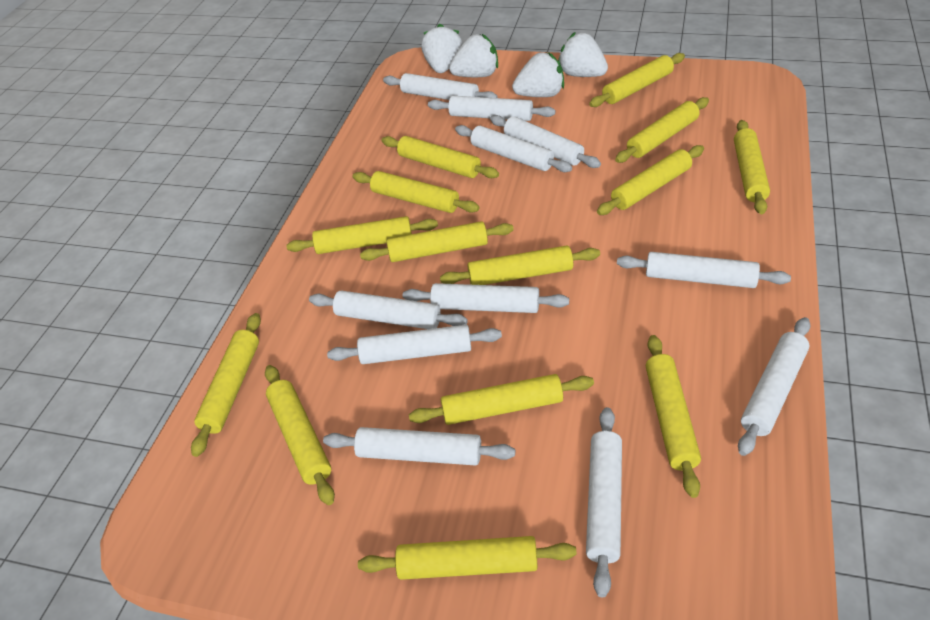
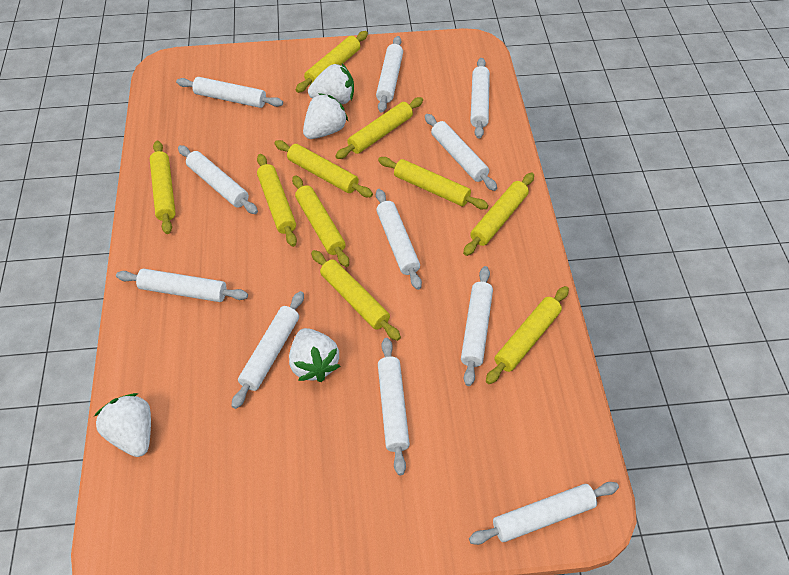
yellow rolling pin: 14 -> 10

